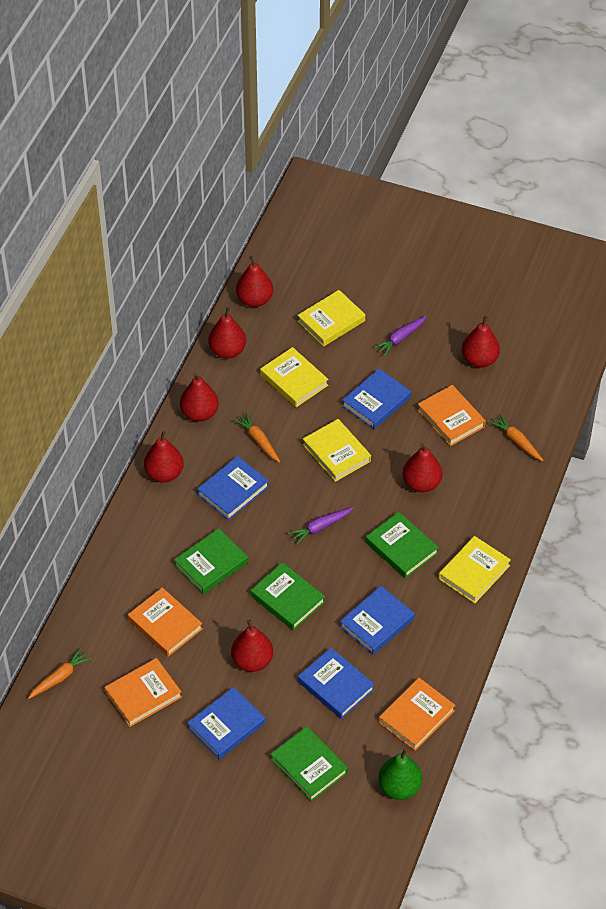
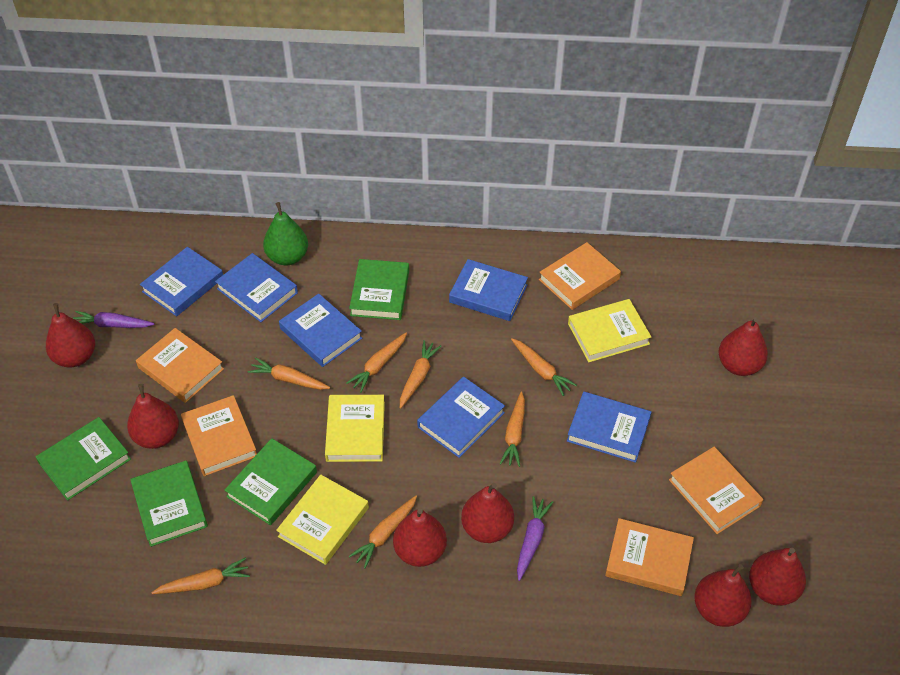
blue book: 5 -> 6
orange book: 4 -> 5
orange carrot: 3 -> 7
yellow book: 4 -> 3

